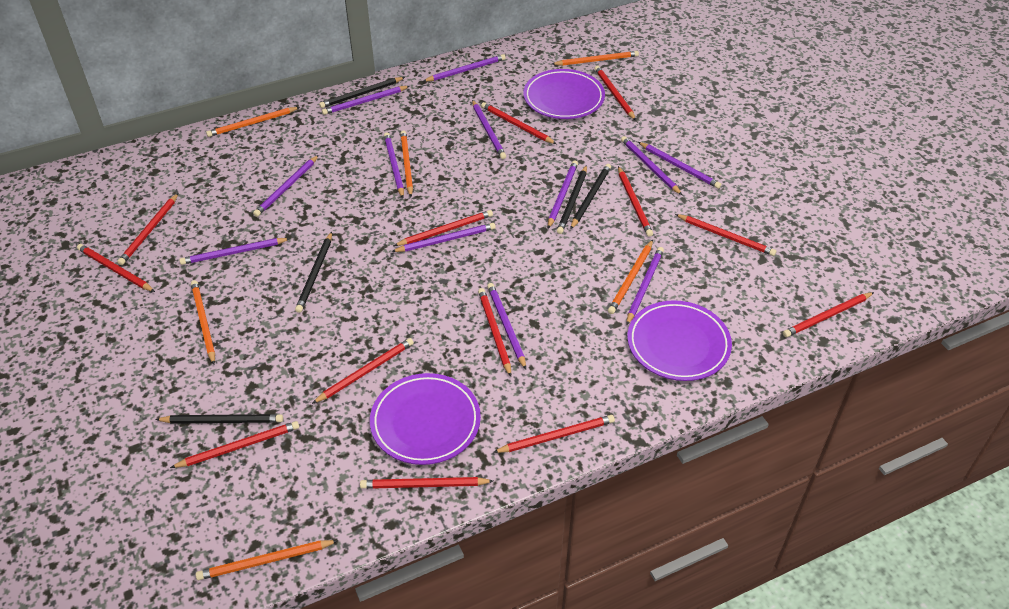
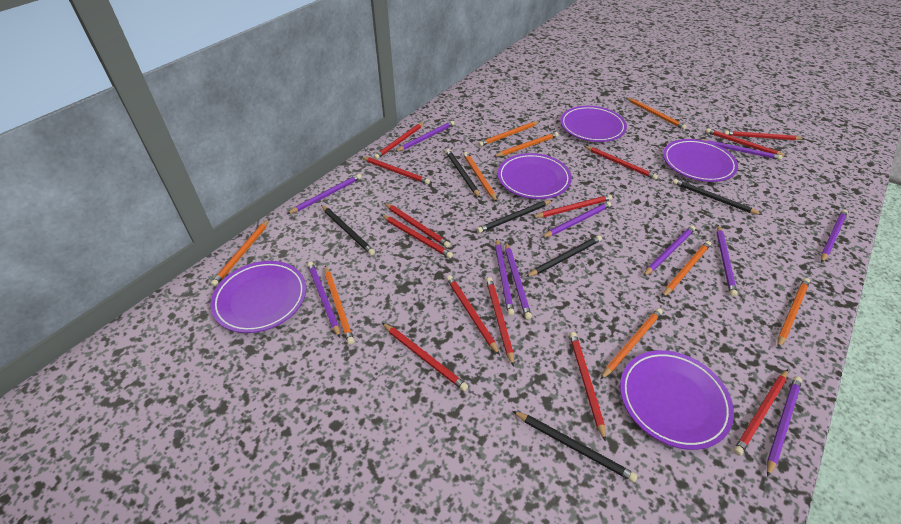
black pencil: 5 -> 6
orange pencil: 6 -> 9
purple pencil: 12 -> 11
purple plate: 3 -> 5

